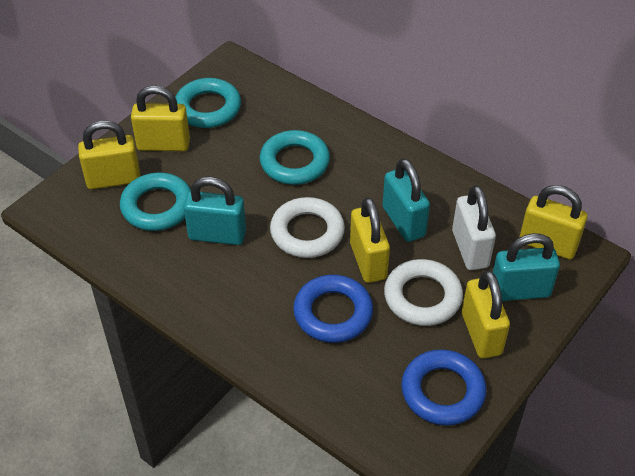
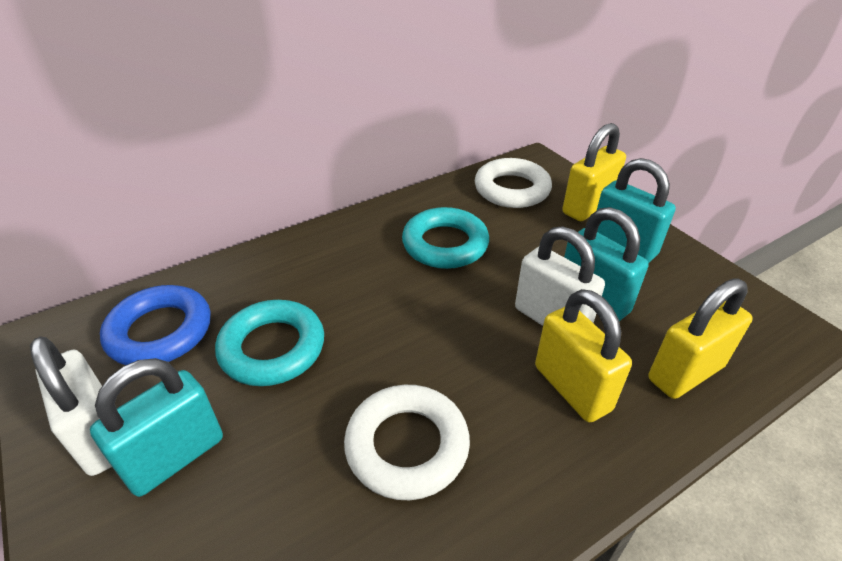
blue ring: 2 -> 1
turquoise ring: 3 -> 2
white padlock: 1 -> 2
yellow padlock: 5 -> 3

